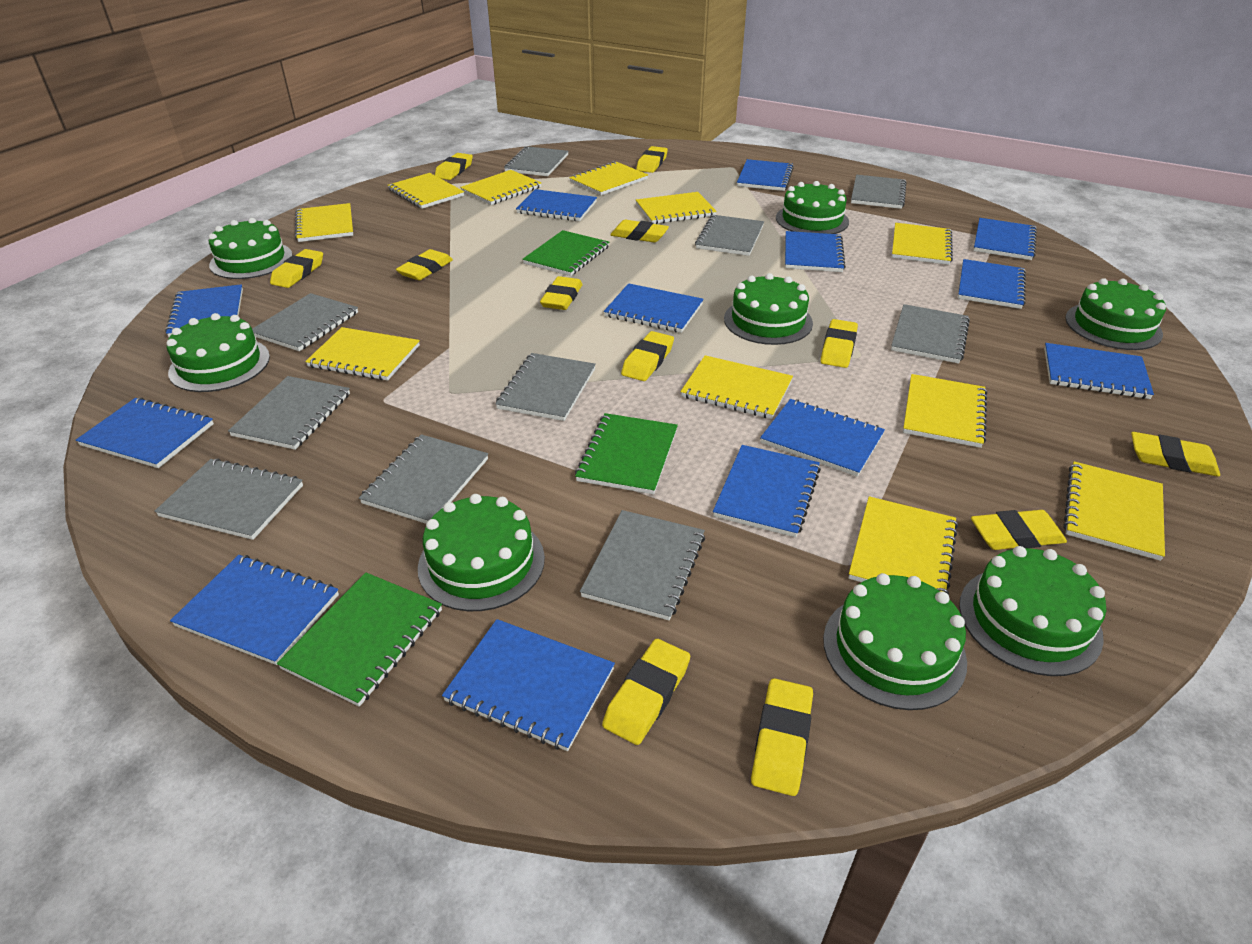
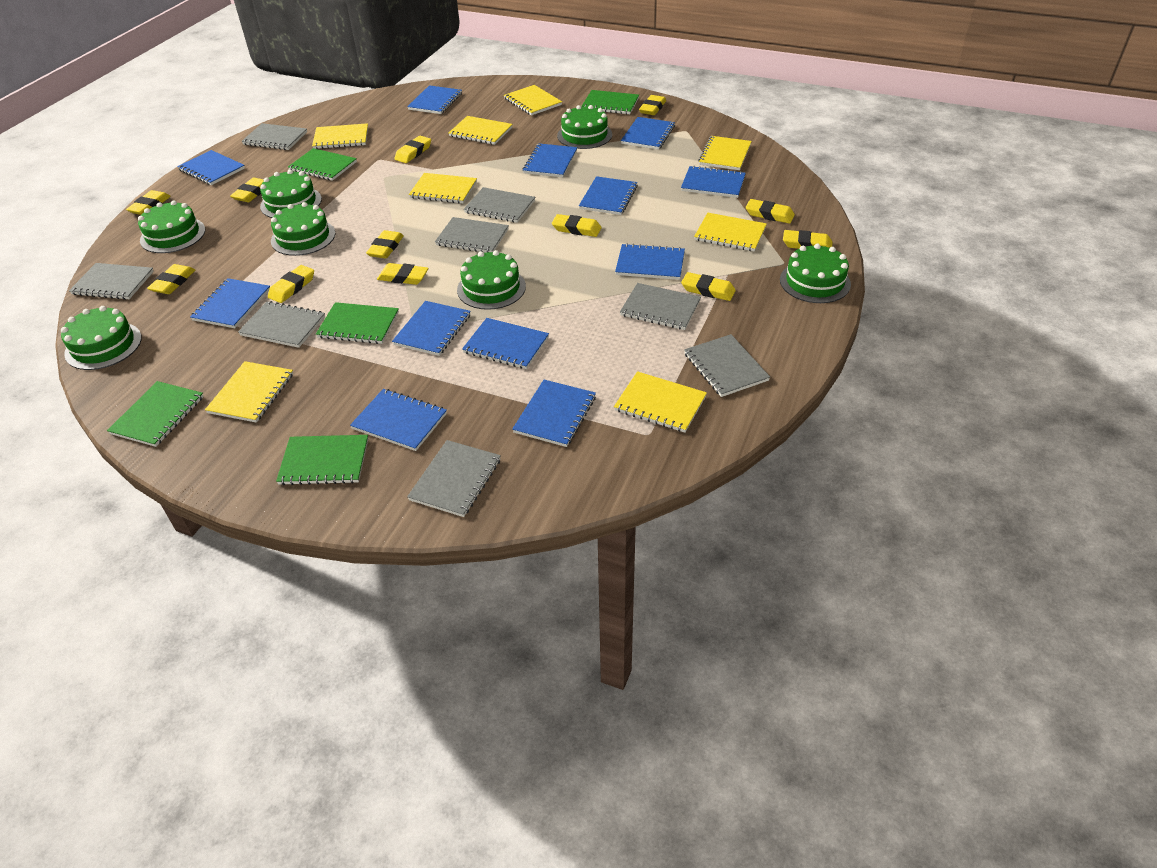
blue notebook: 13 -> 12
green cake: 8 -> 7
green notebook: 3 -> 5
grey notebook: 10 -> 8
yellow notebook: 11 -> 8

